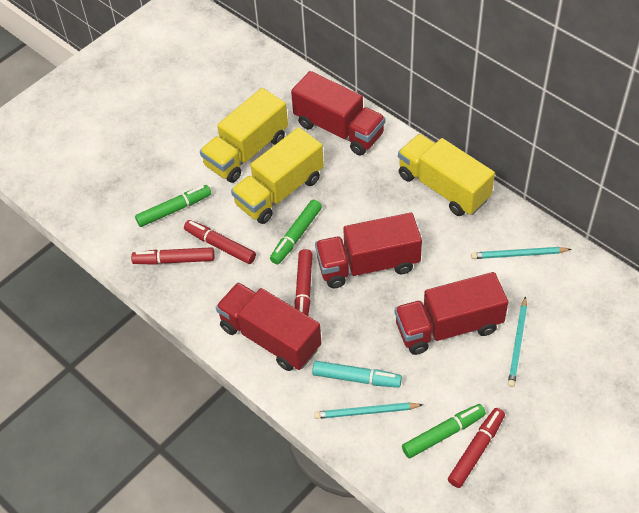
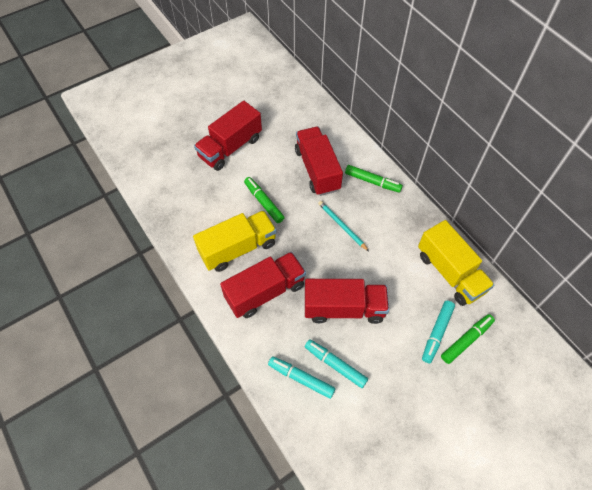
red marker: 4 -> 0
turquoise marker: 1 -> 3
turquoise pencil: 3 -> 1
yellow truck: 3 -> 2

